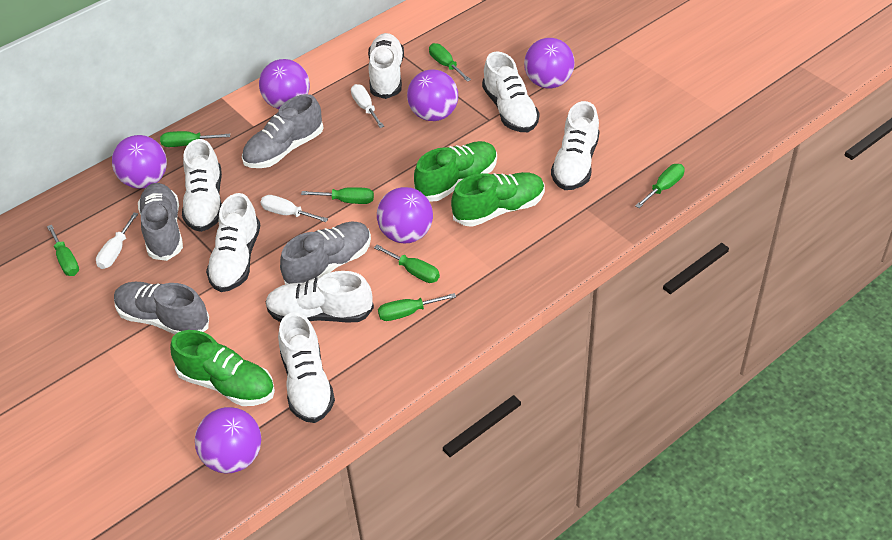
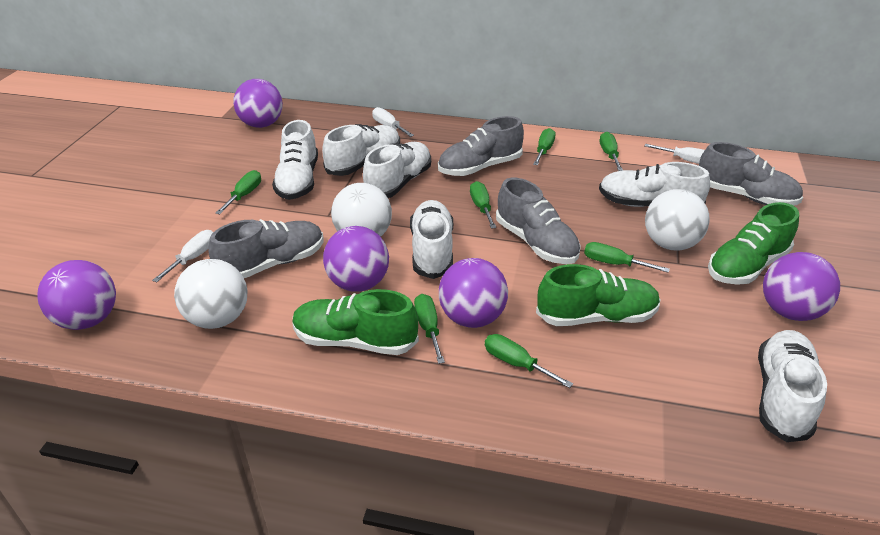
purple ball: 6 -> 5
white ball: 0 -> 3
white shoe: 7 -> 6

